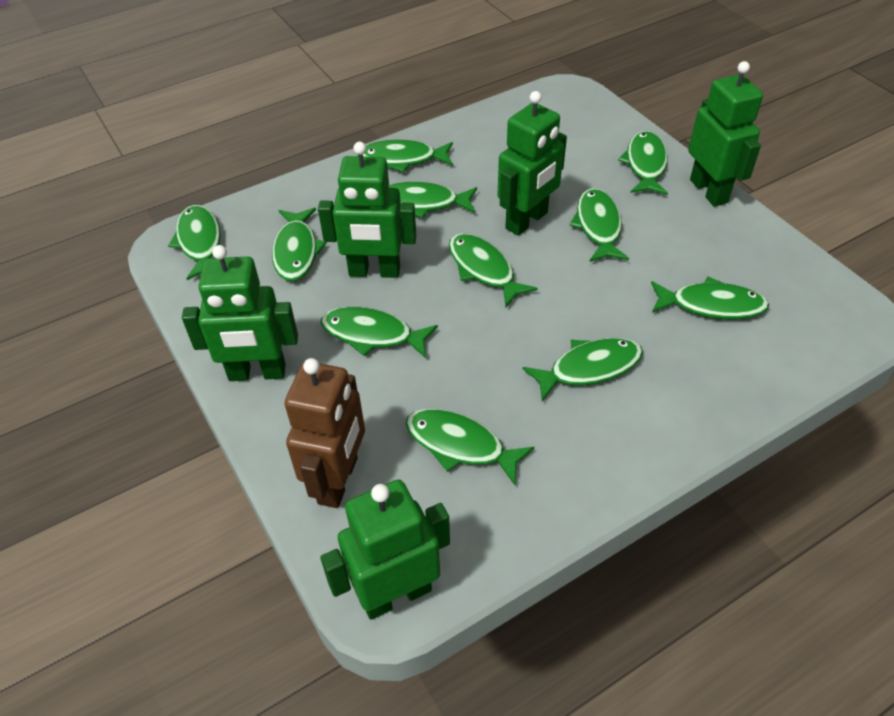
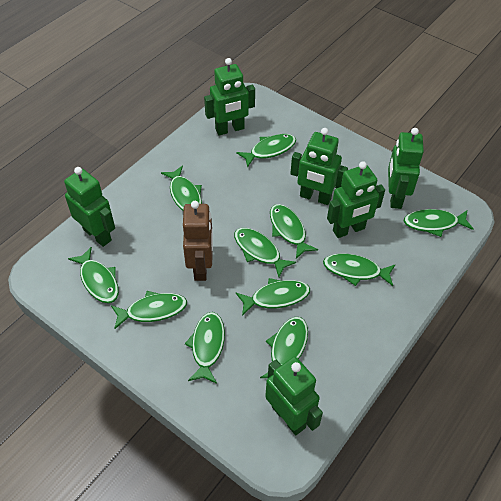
green robot: 5 -> 6

